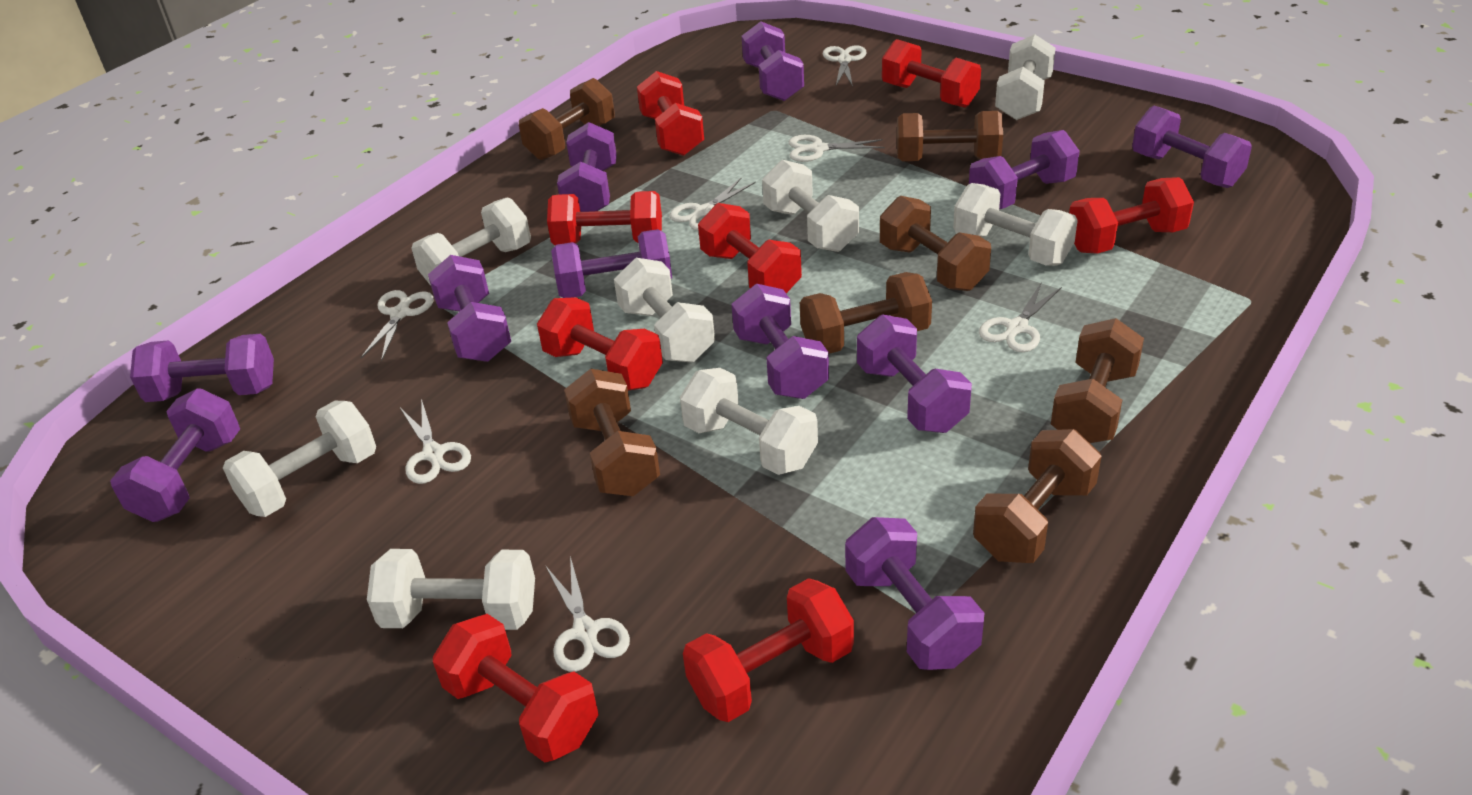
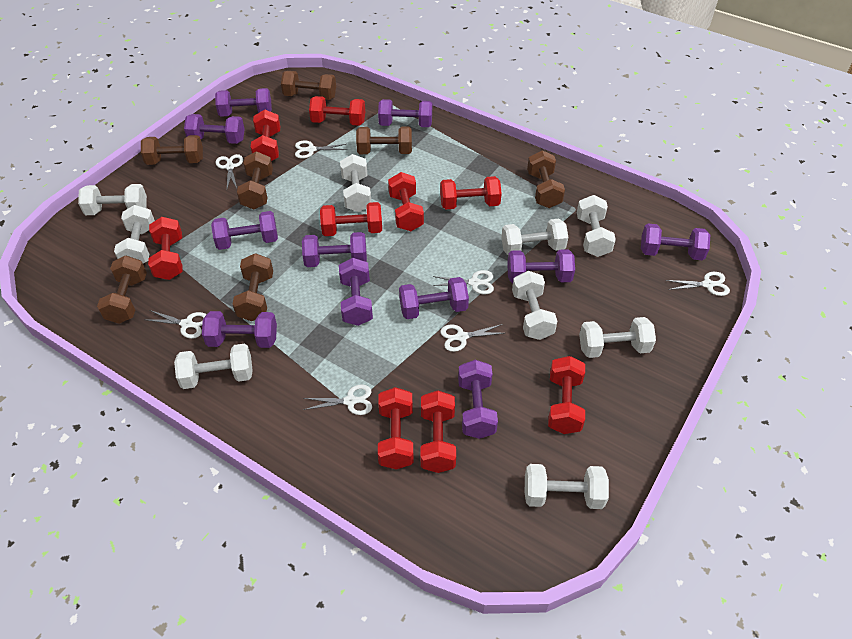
red dumbbell: 8 -> 9
white dumbbell: 8 -> 9

